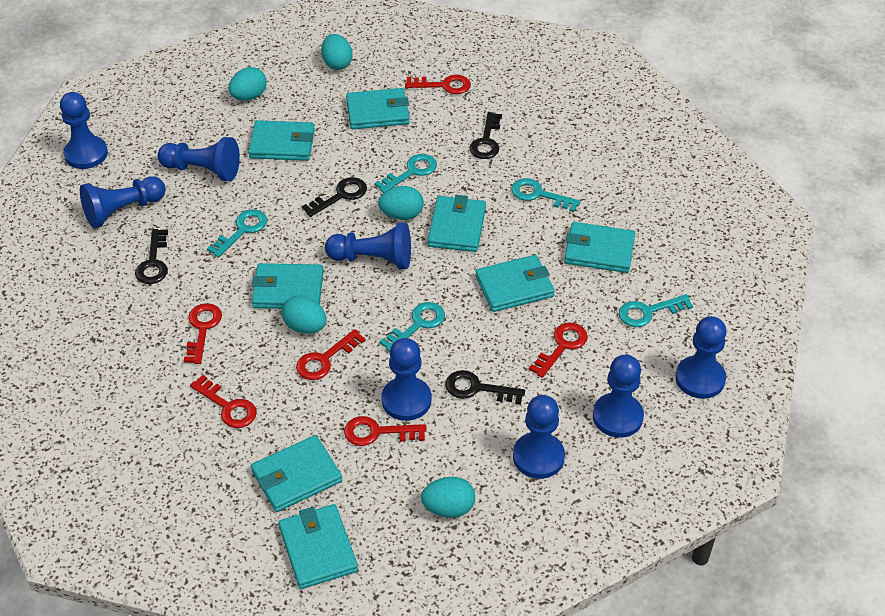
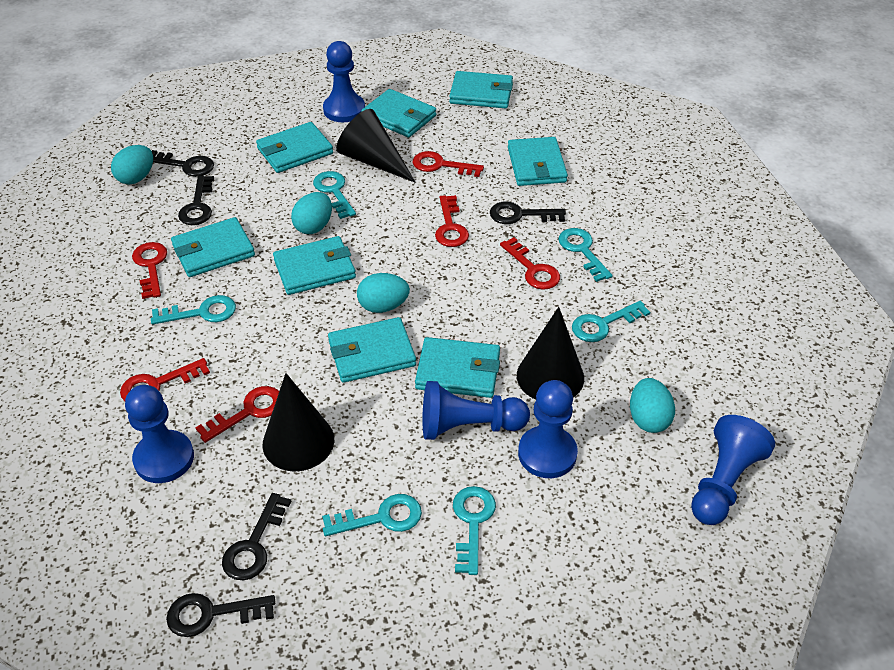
black cone: 0 -> 3
black key: 4 -> 5
blue pawn: 8 -> 5
turquoise egg: 5 -> 4
turquoise key: 5 -> 6

